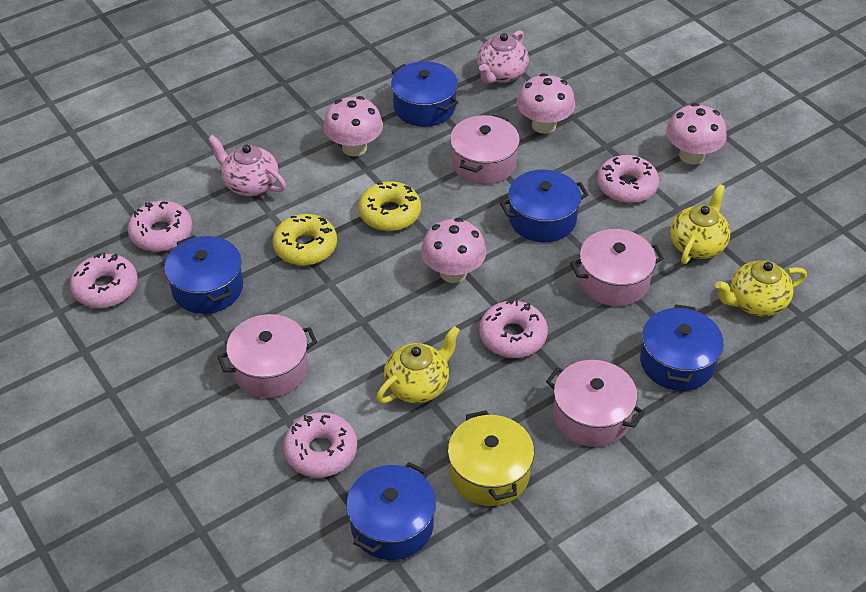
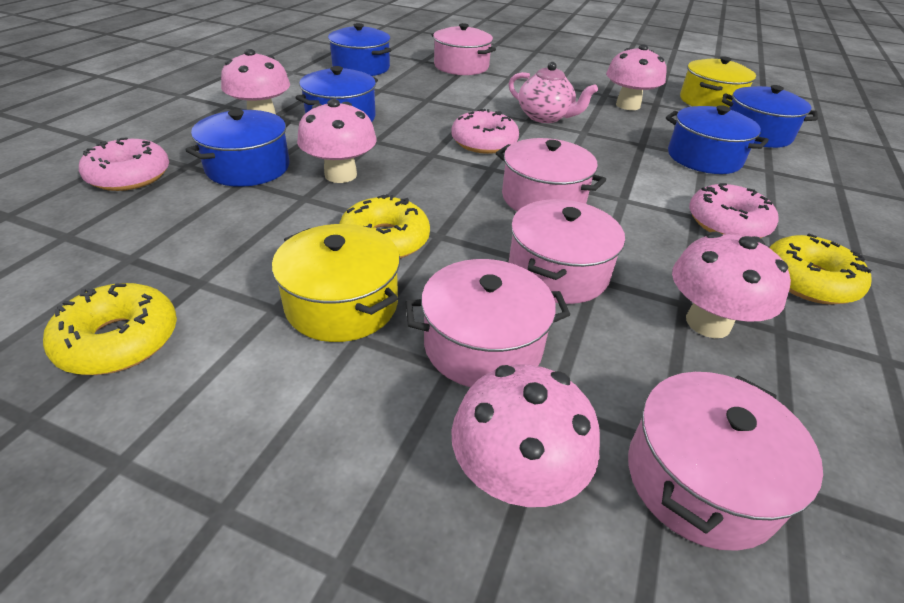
pink donut: 5 -> 3
pink mushroom: 4 -> 5
pink pot: 4 -> 5
pink teapot: 2 -> 1
yellow donut: 2 -> 3
yellow pot: 1 -> 2
yellow teapot: 3 -> 0

